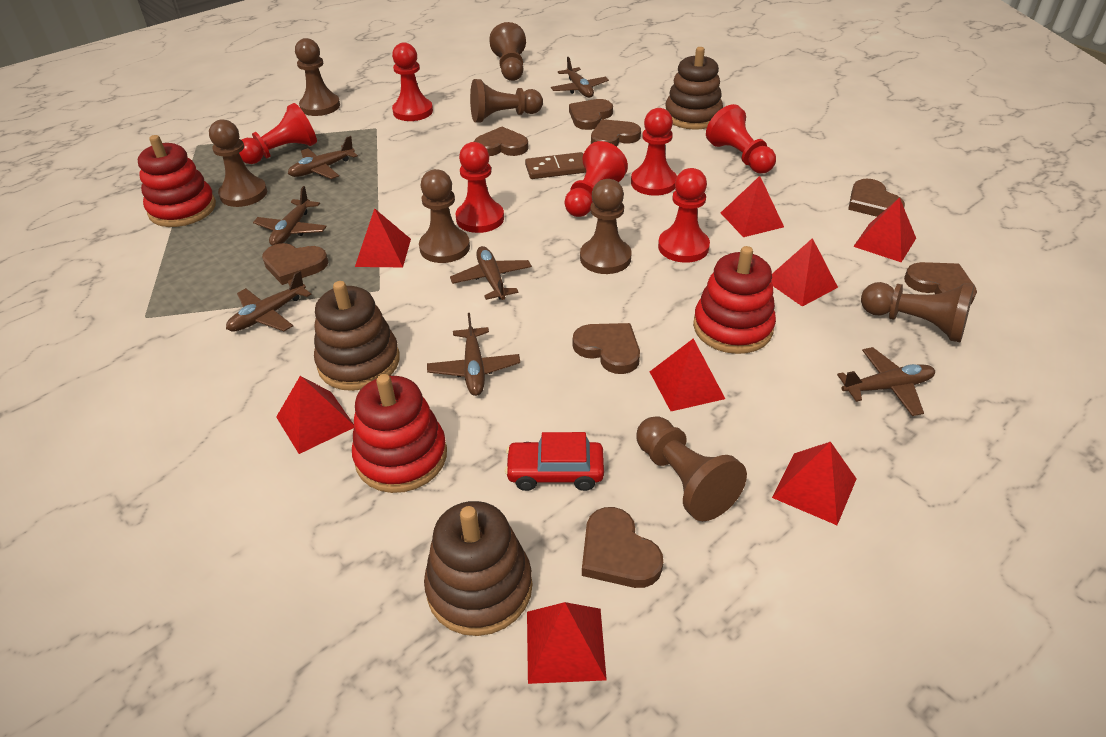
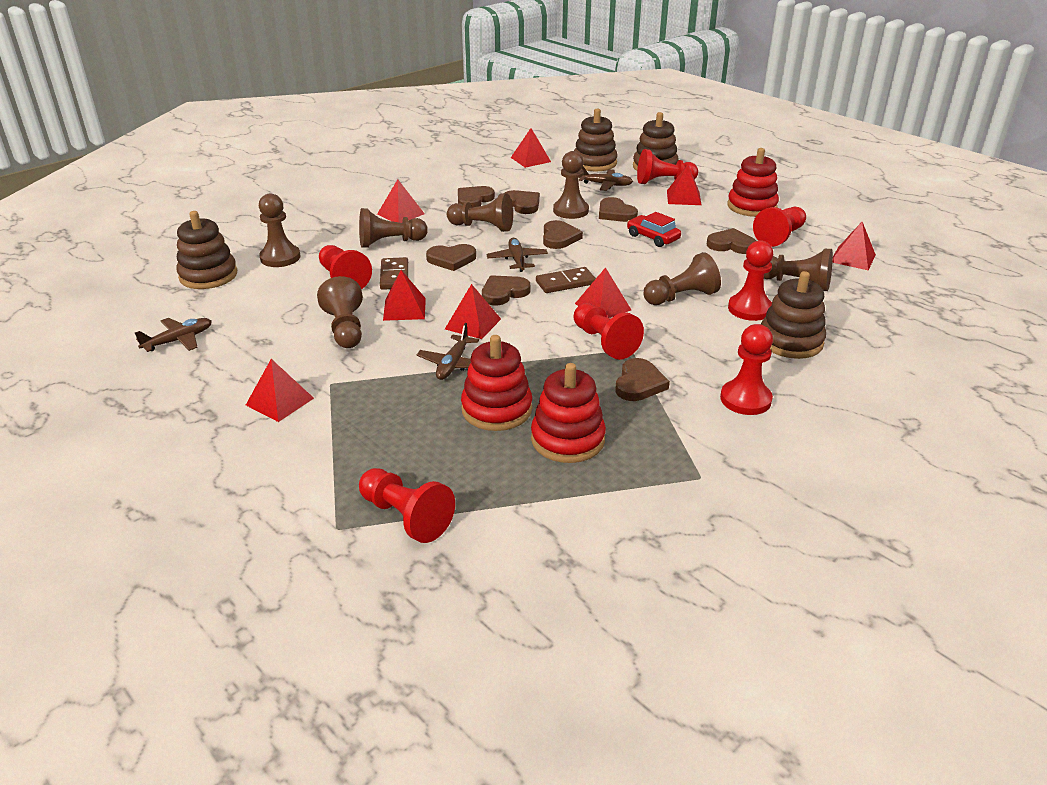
brown domino: 1 -> 2
brown pawn: 8 -> 7
brown plane: 7 -> 4
brown stacking toy: 3 -> 4

